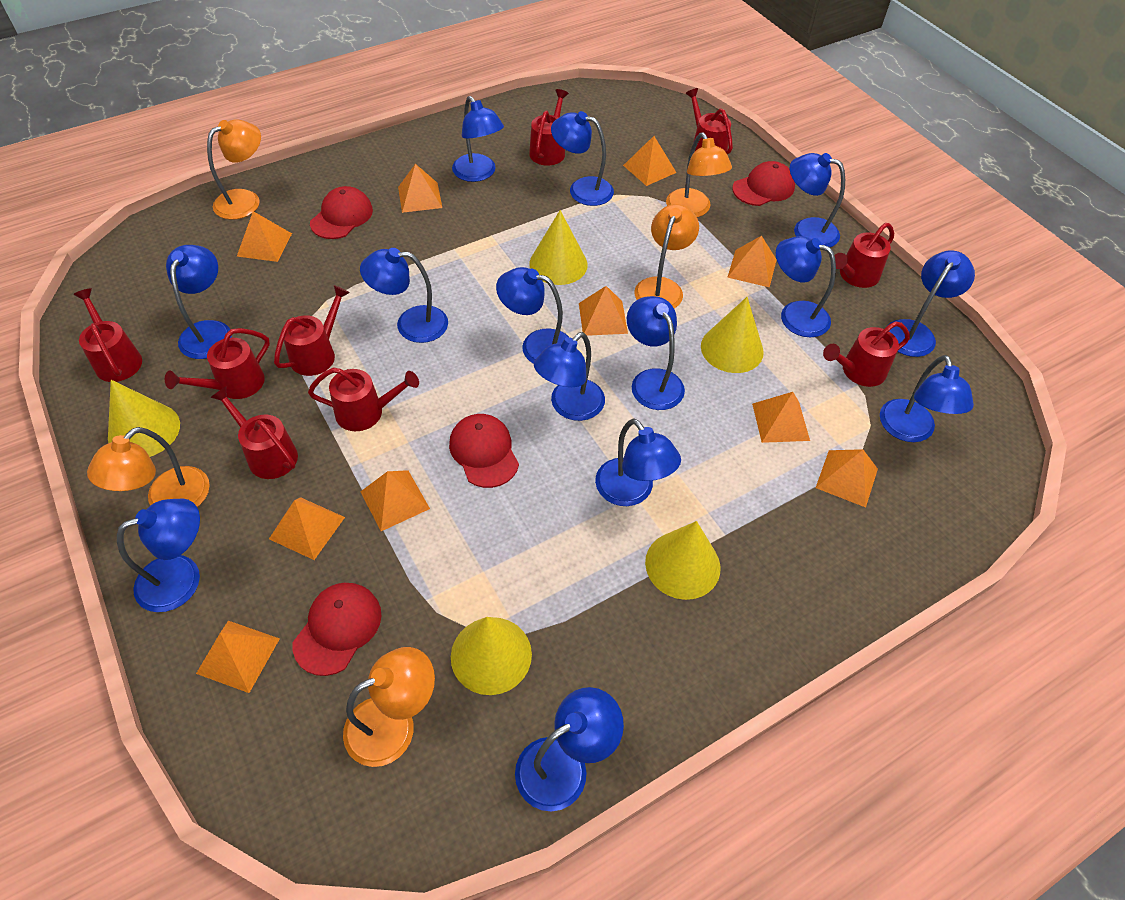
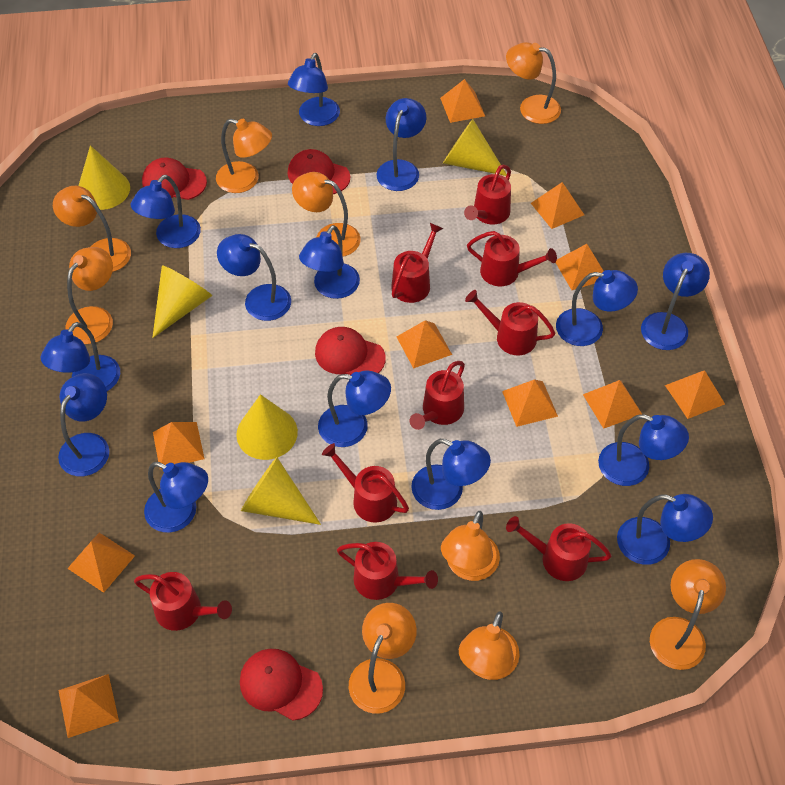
orange lamp: 5 -> 9

